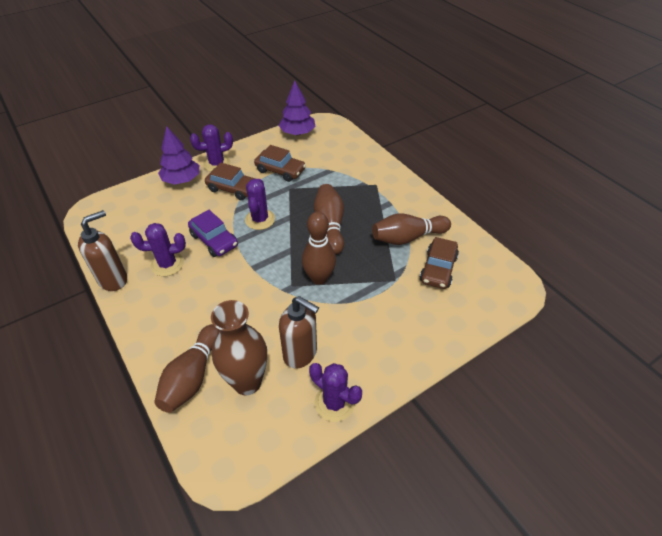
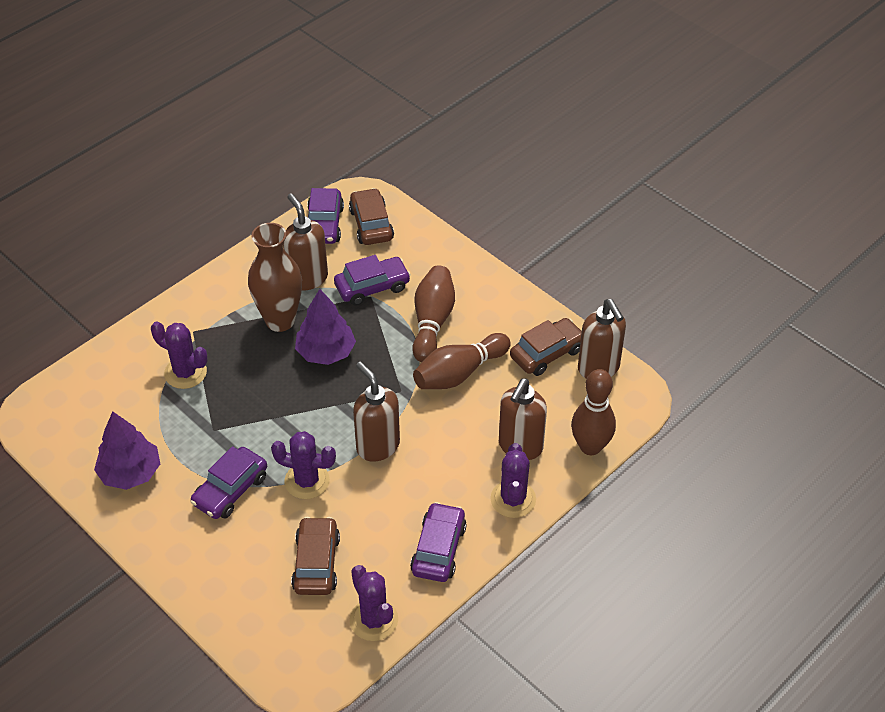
brown bowling pin: 4 -> 3
brown soap dispenser: 2 -> 4
purple car: 1 -> 4

